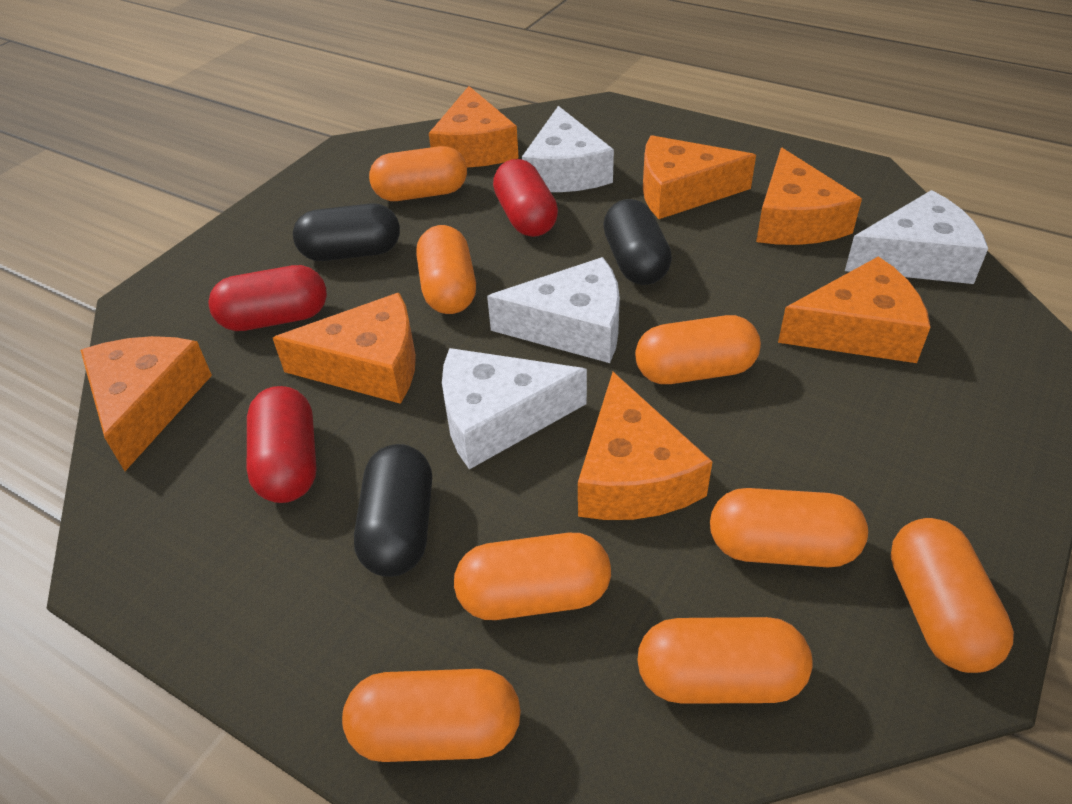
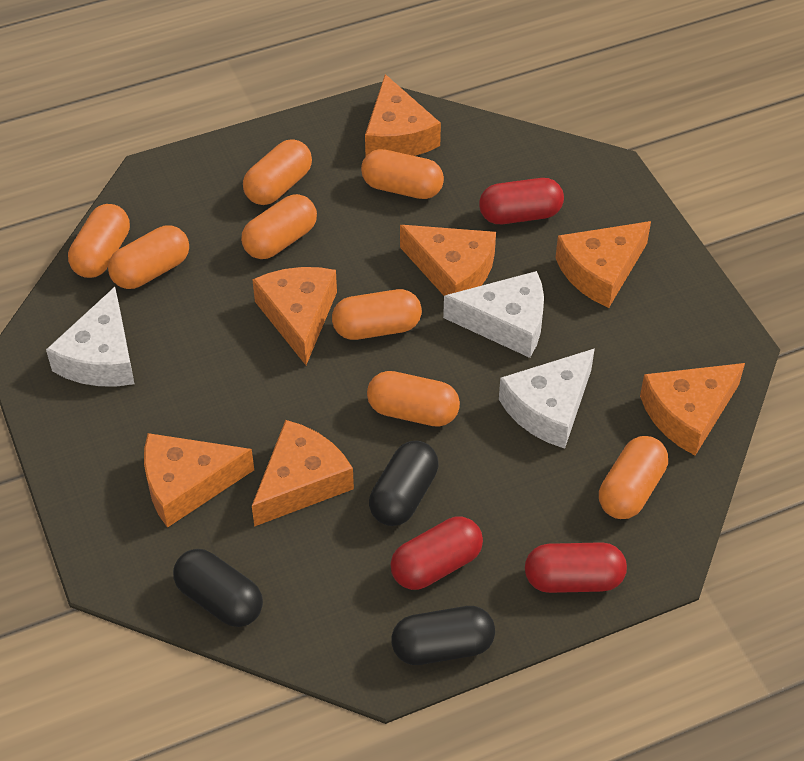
white cheese: 4 -> 3

